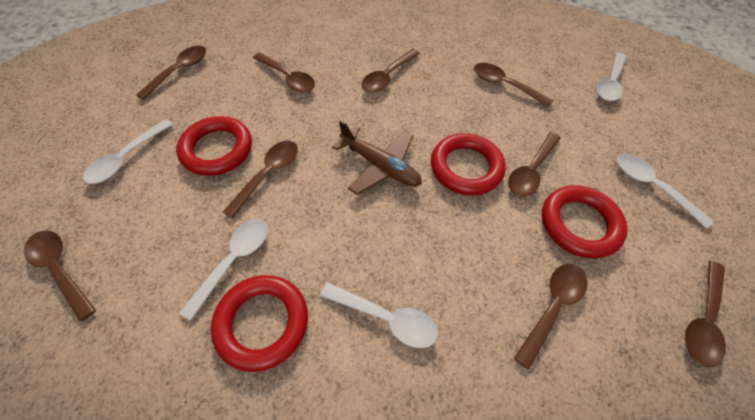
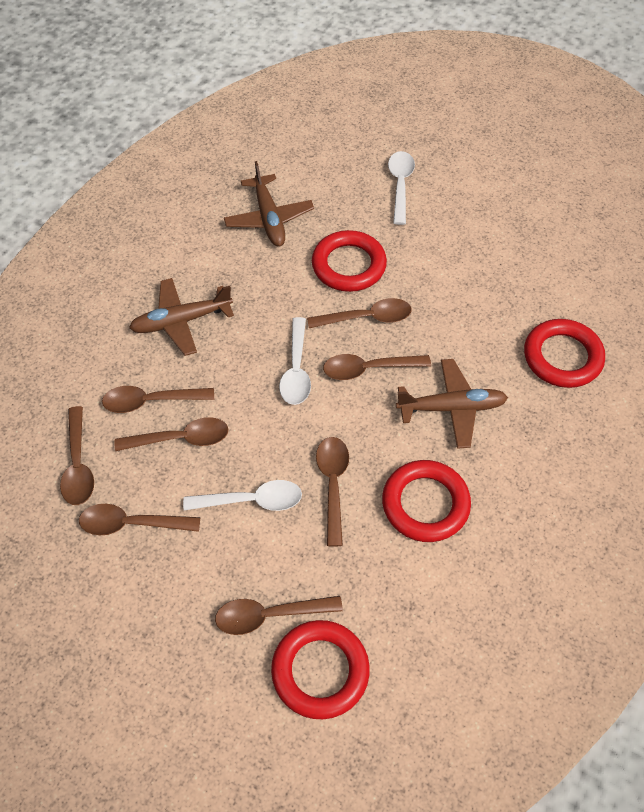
brown plane: 1 -> 3
brown spoon: 9 -> 8
white spoon: 5 -> 3

